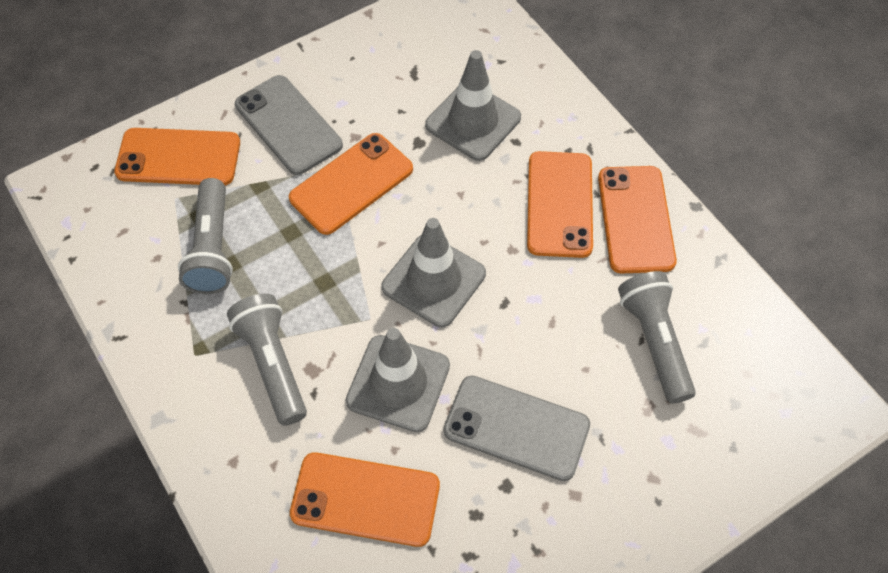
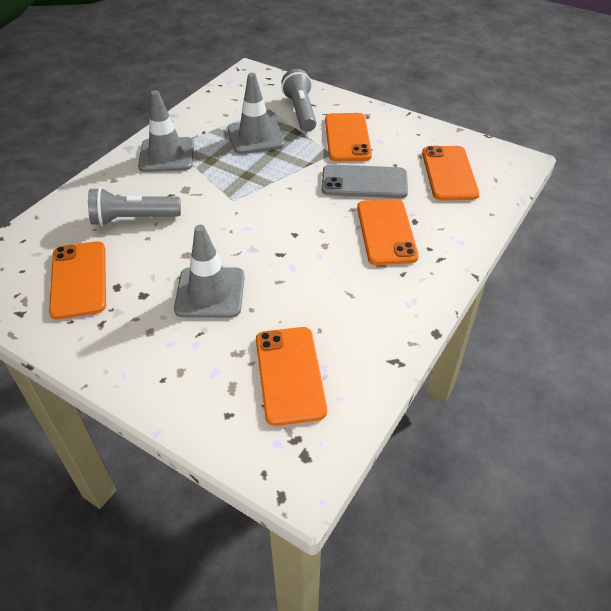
grey flashlight: 3 -> 2
grey phone: 2 -> 1

